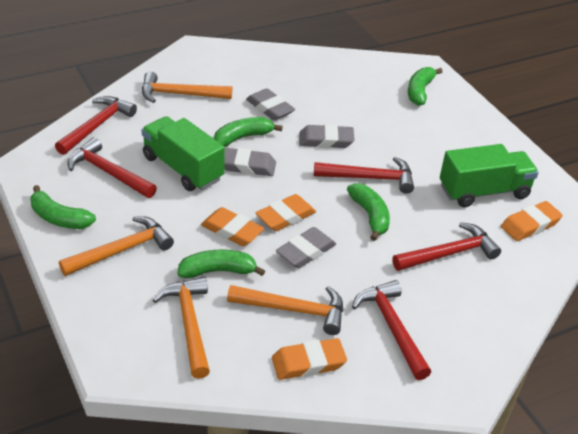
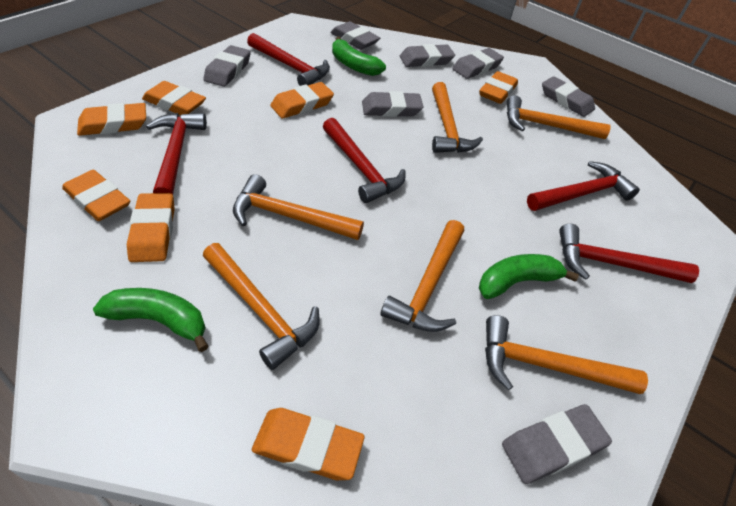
green banana: 5 -> 3
green truck: 2 -> 0
grey eraser: 4 -> 7
orange eraser: 4 -> 7
orange hammer: 4 -> 6

